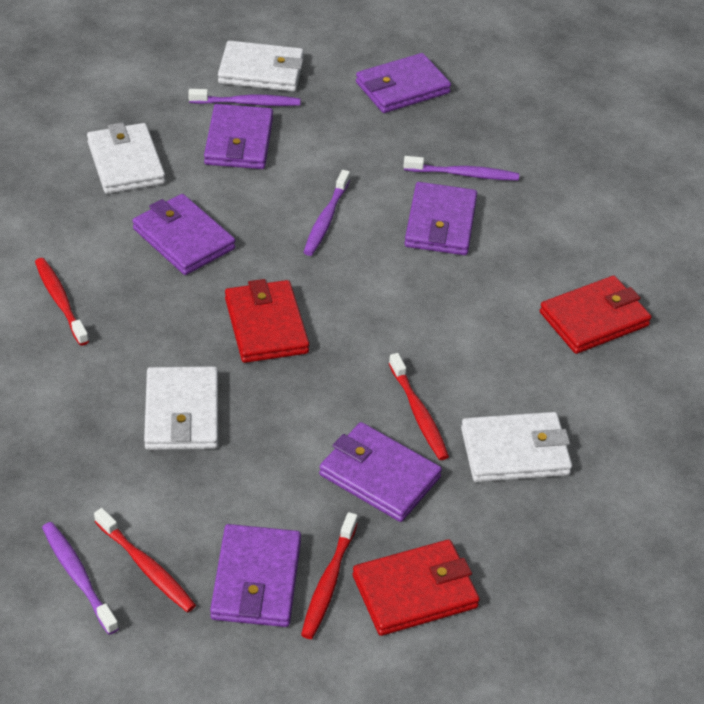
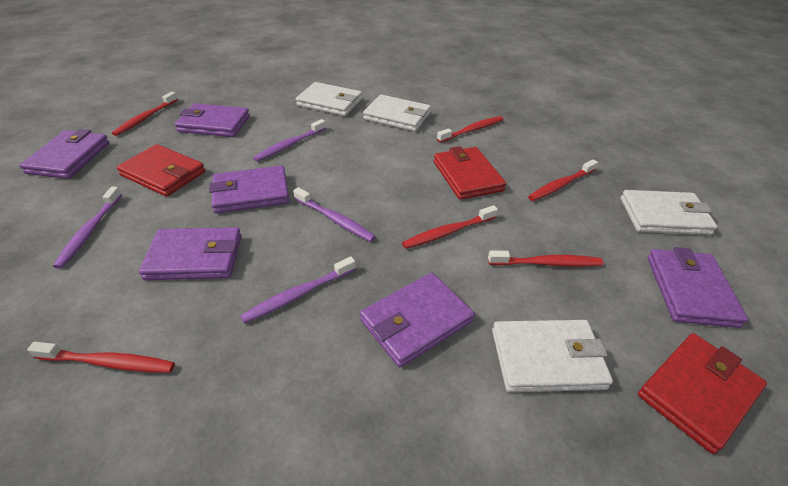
red toothbrush: 4 -> 6

